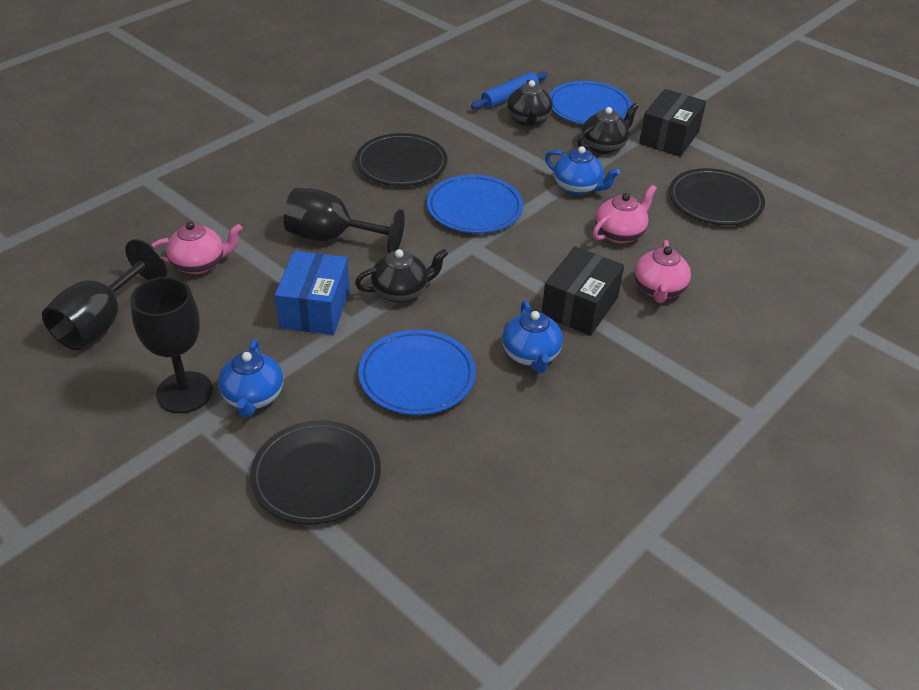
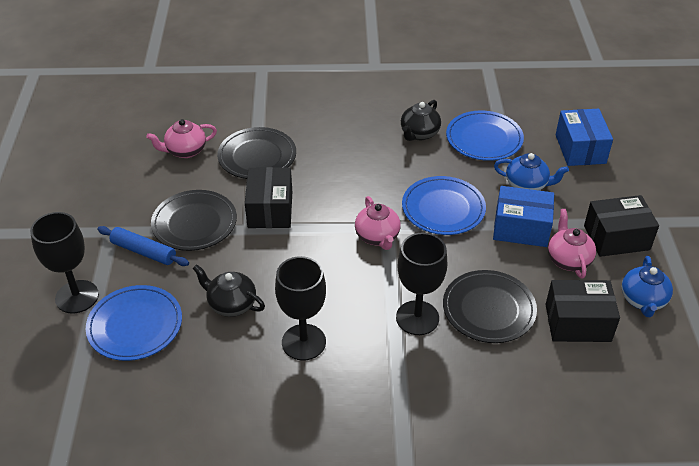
black box: 2 -> 3
black teapot: 3 -> 2
blue box: 1 -> 2
blue teapot: 3 -> 2

